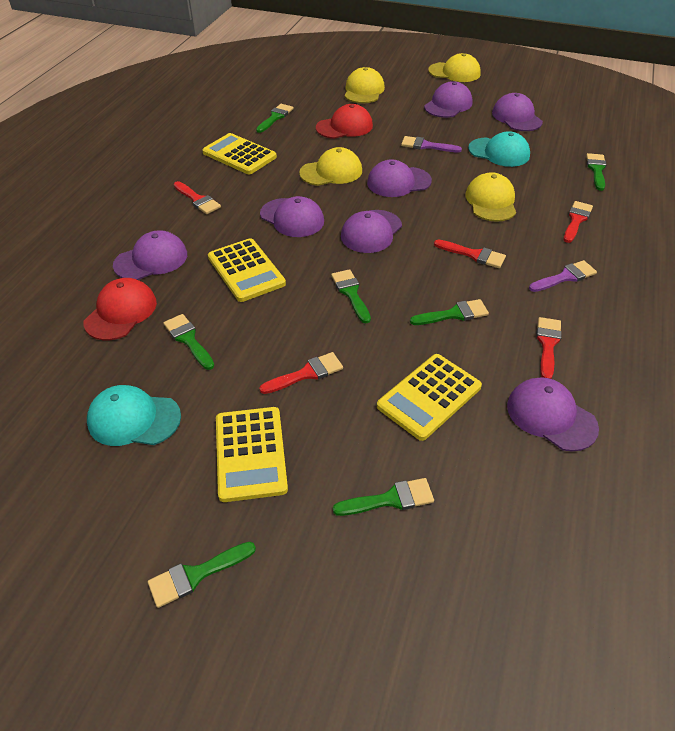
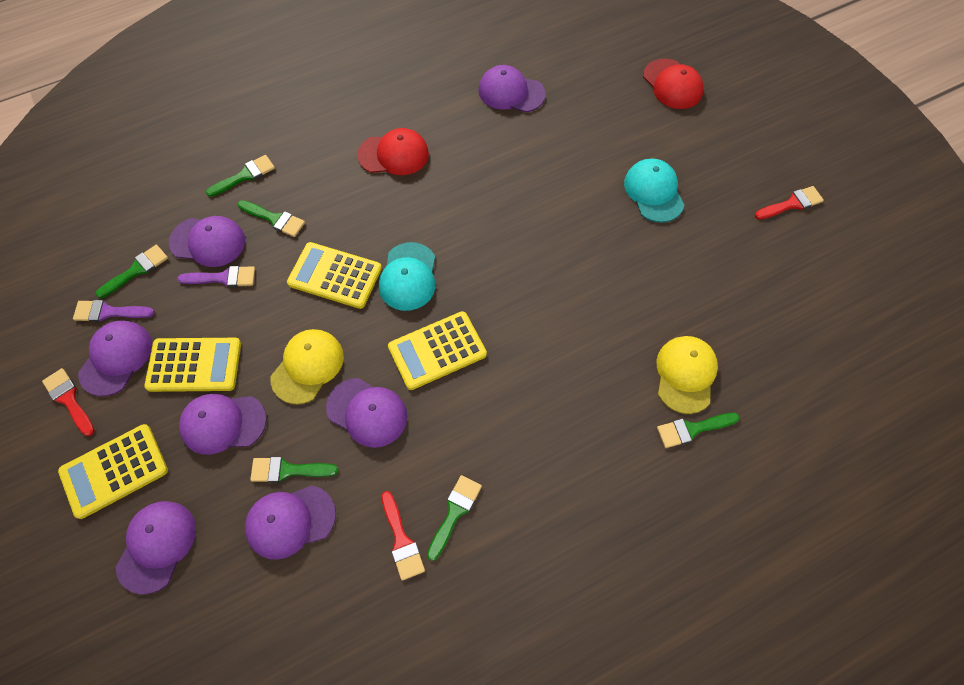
green brush: 7 -> 6
red brush: 5 -> 3
yellow cap: 4 -> 2

